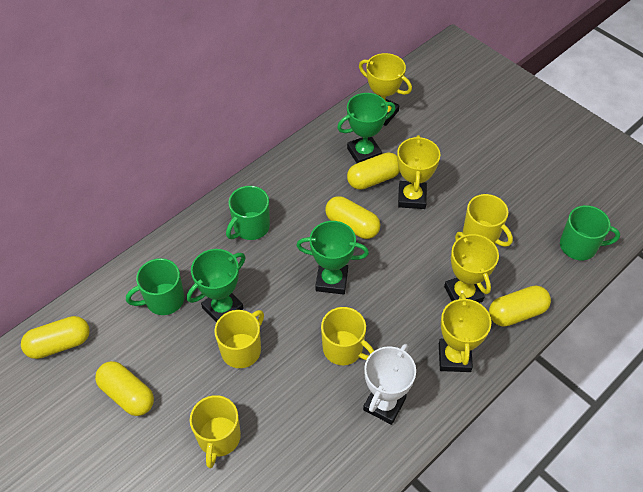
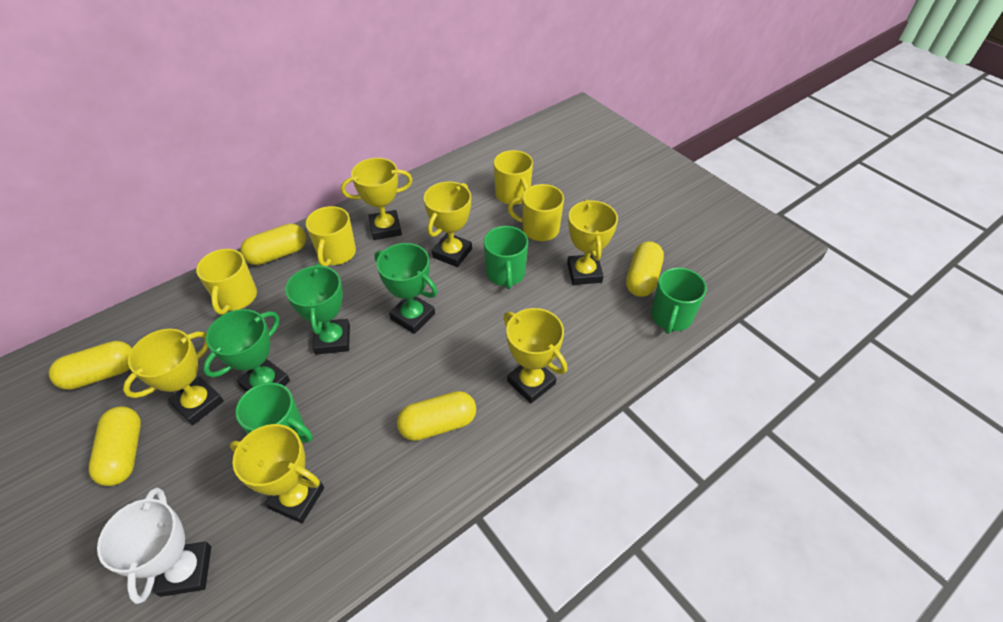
yellow trophy: 4 -> 6

